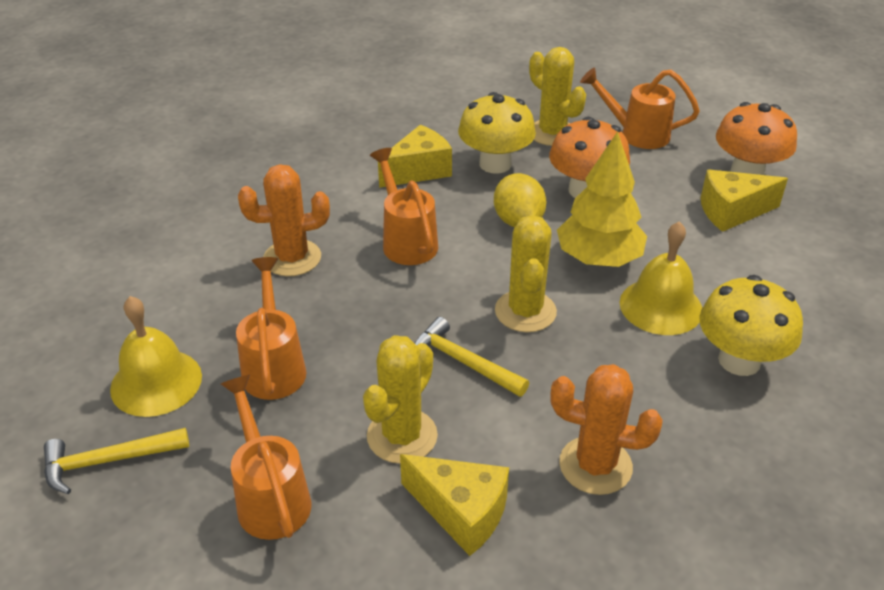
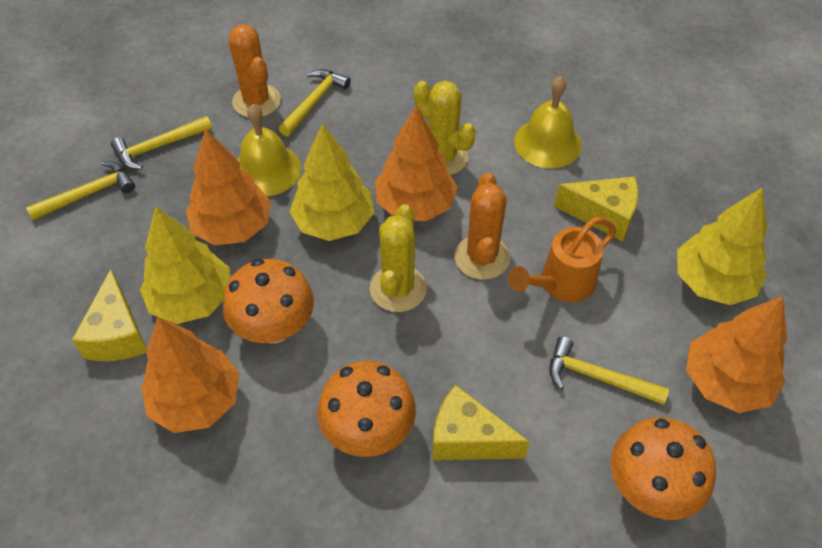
orange mushroom: 2 -> 3
orange tree: 0 -> 4
orange watering can: 4 -> 1
yellow cactus: 3 -> 2
yellow hammer: 2 -> 4
yellow lemon: 1 -> 0
yellow mushroom: 2 -> 0
yellow tree: 1 -> 3

